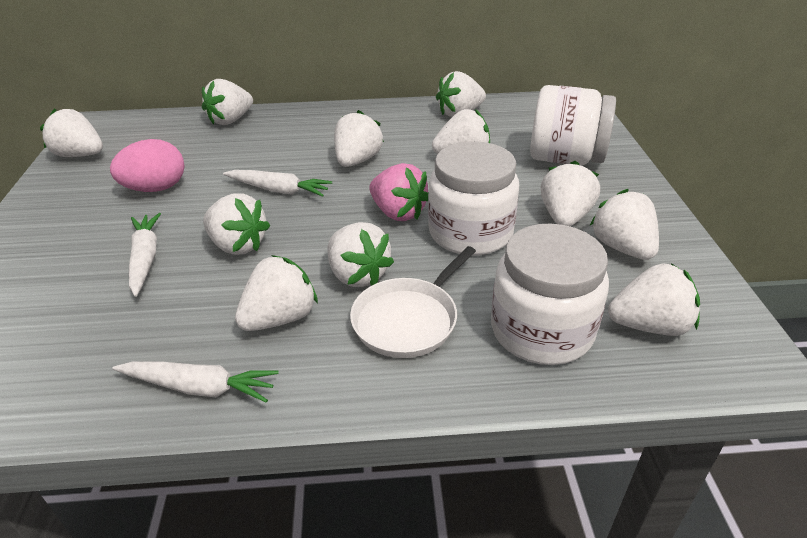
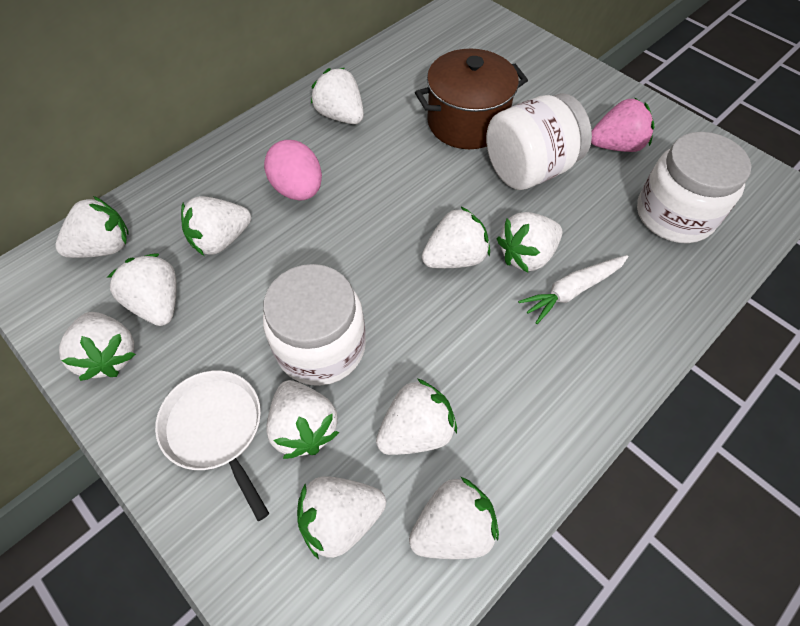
brown pot: 0 -> 1
white carrot: 3 -> 1

